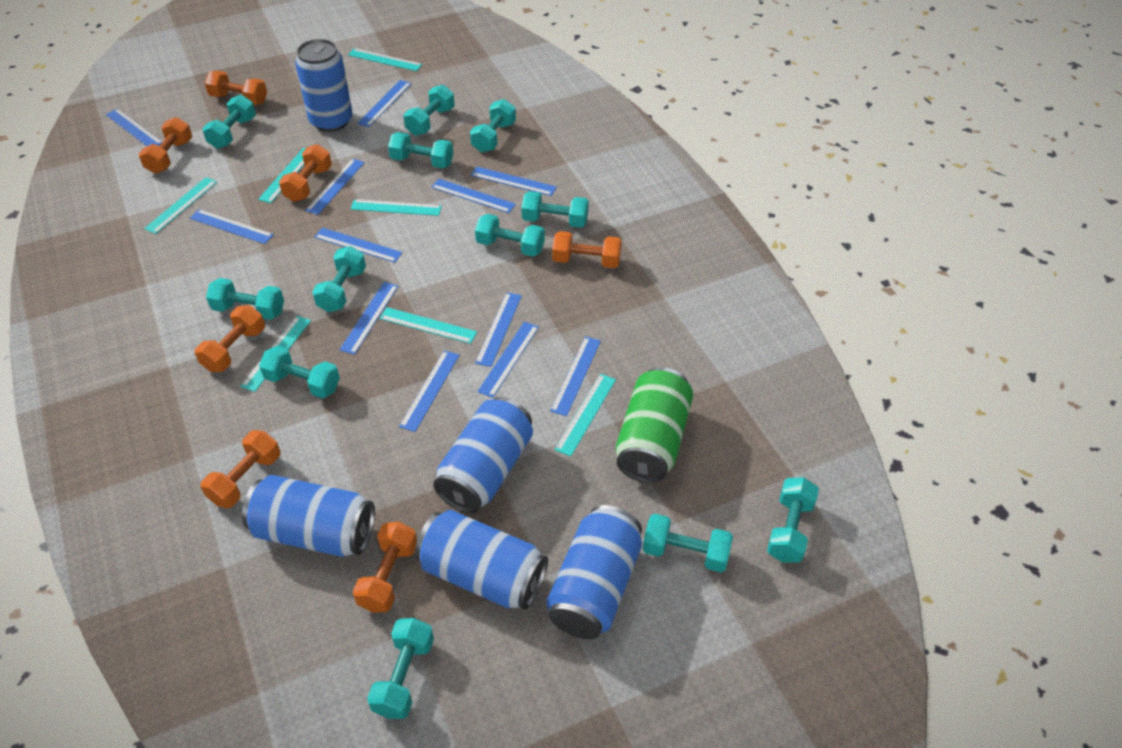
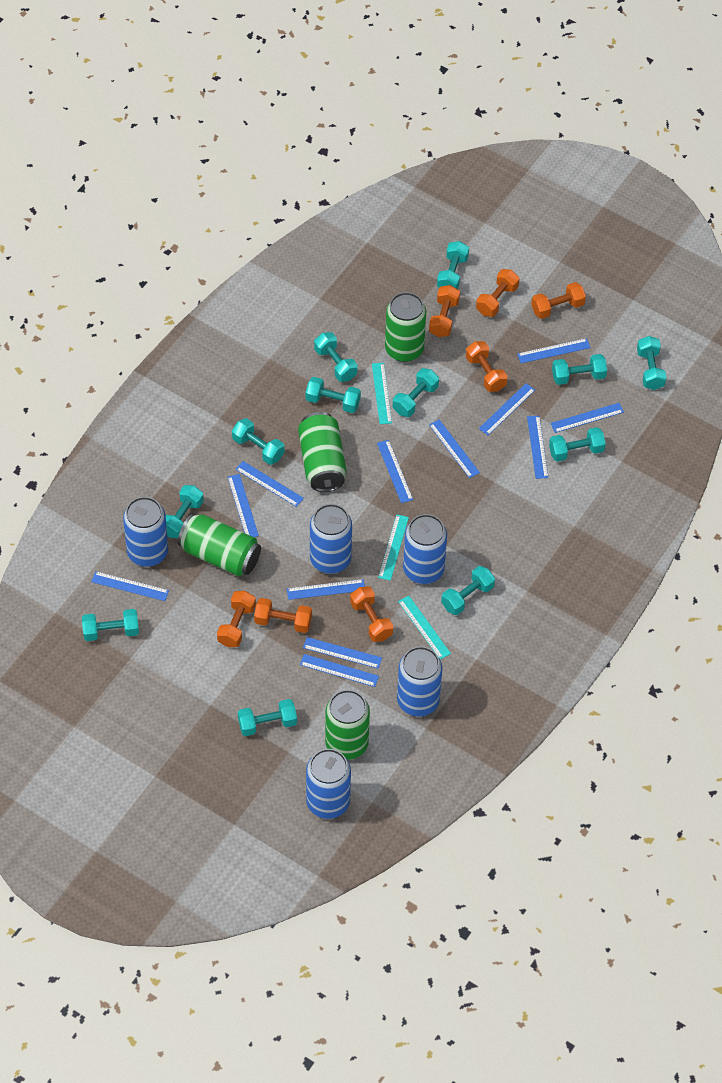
green can: 1 -> 4
turquoise ruler: 7 -> 3

